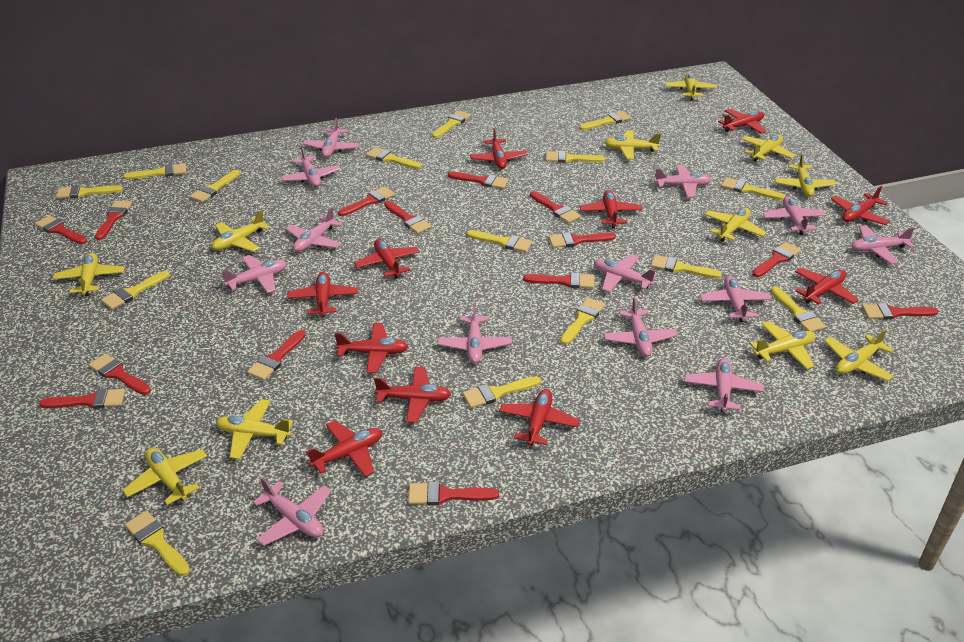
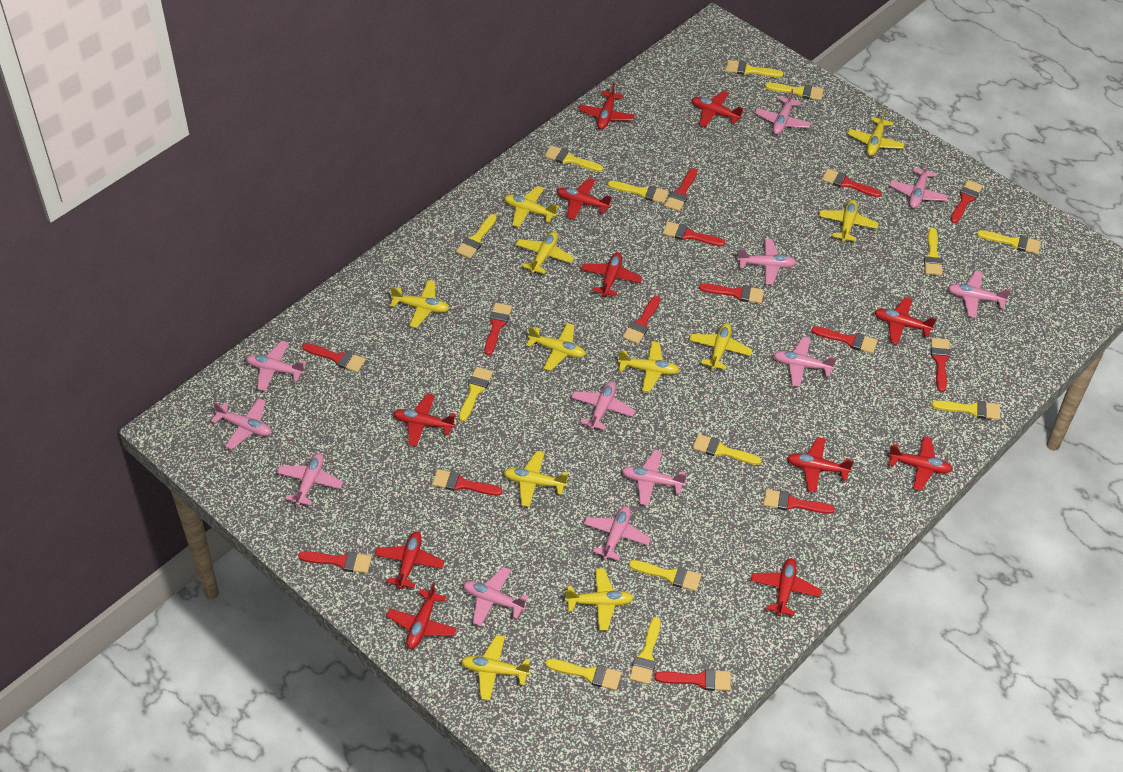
pink plane: 13 -> 12
yellow brush: 15 -> 13

